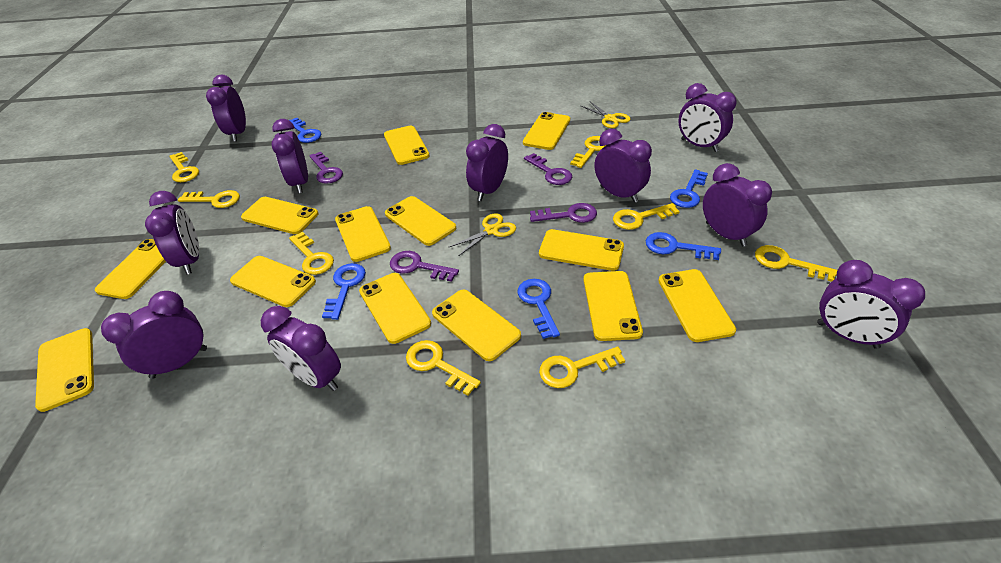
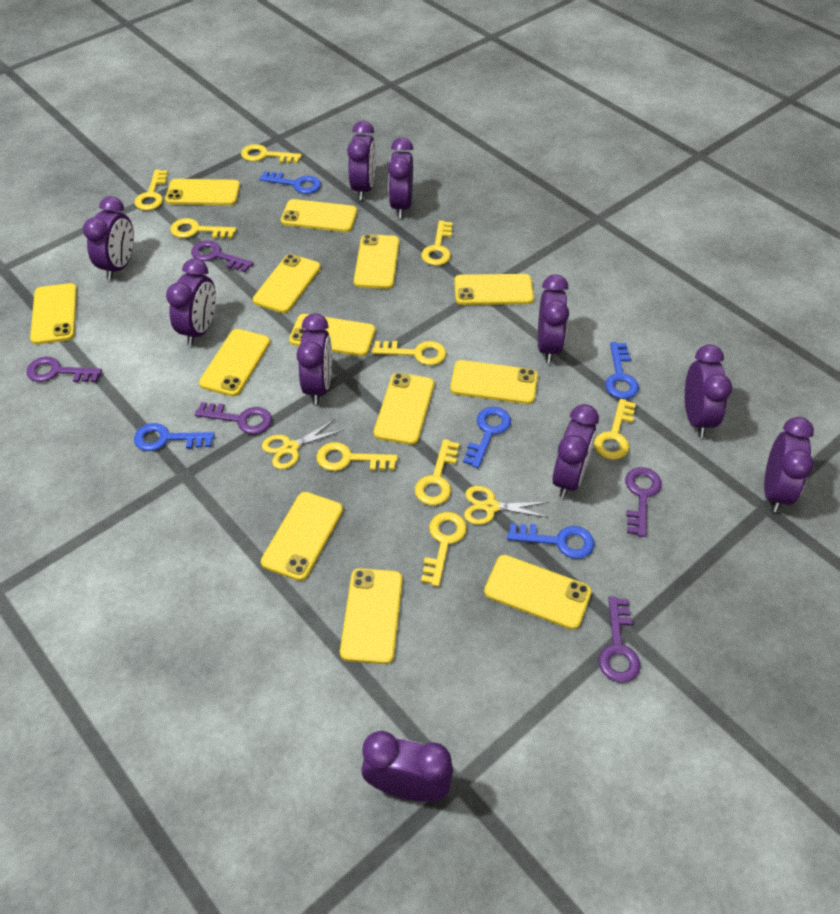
purple key: 4 -> 5
yellow key: 8 -> 9

